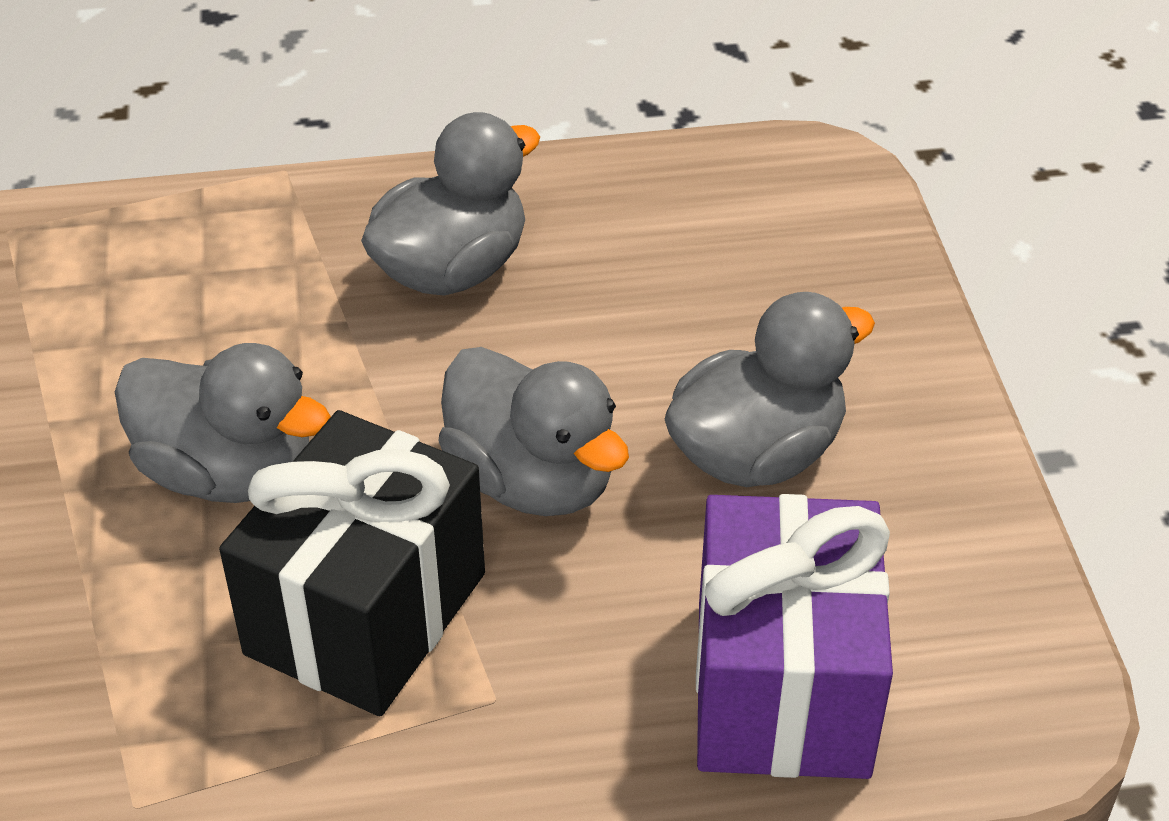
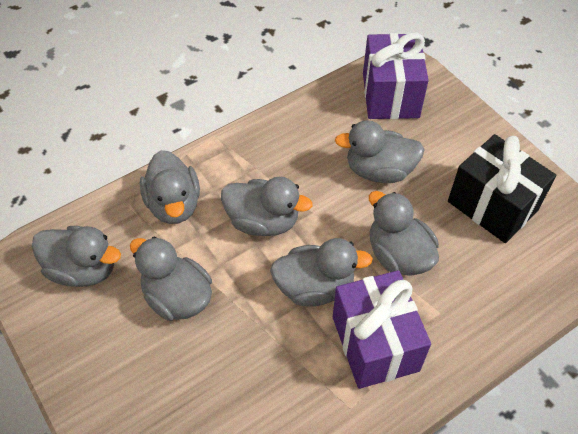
grey duck: 4 -> 7
purple gift: 1 -> 2

